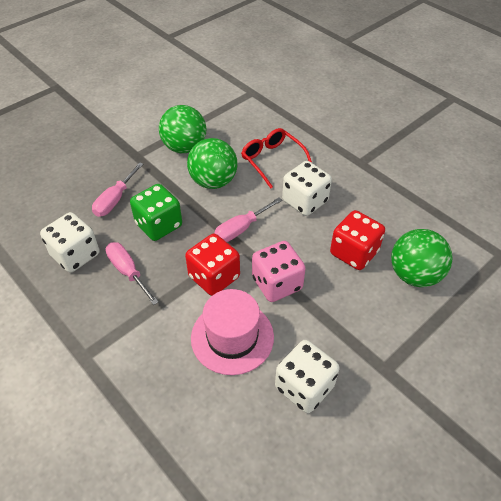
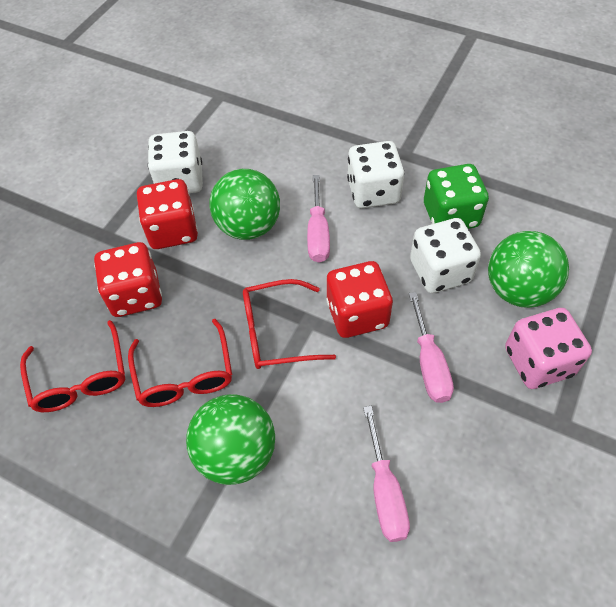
pink hat: 1 -> 0
red dice: 2 -> 3
red glasses: 1 -> 3

